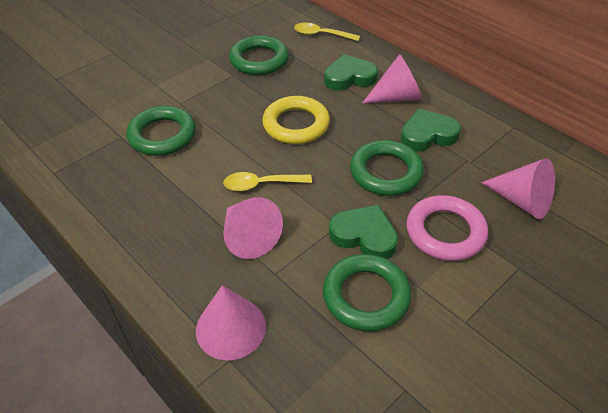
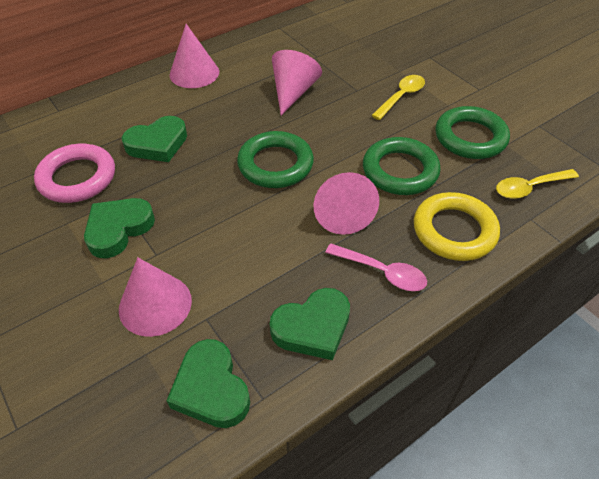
green heart: 3 -> 4
green ring: 4 -> 3
pink spoon: 0 -> 1

